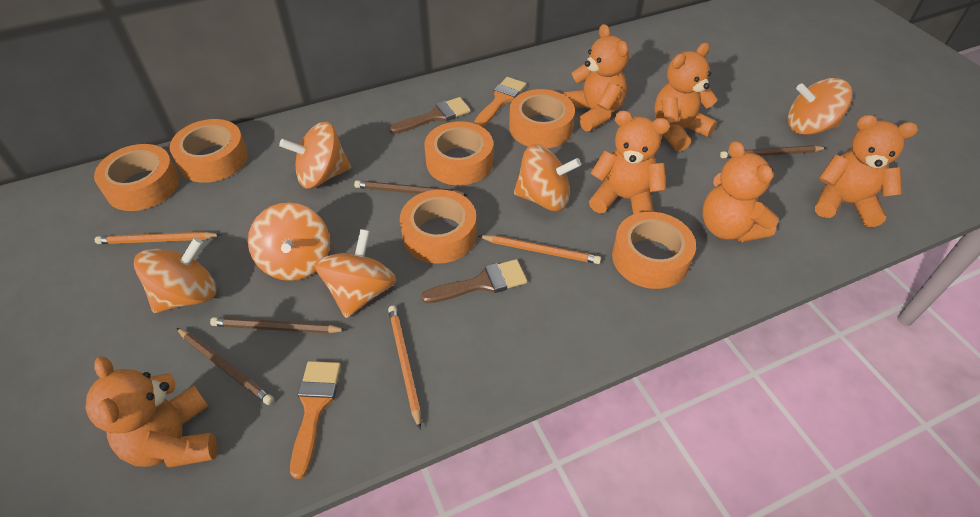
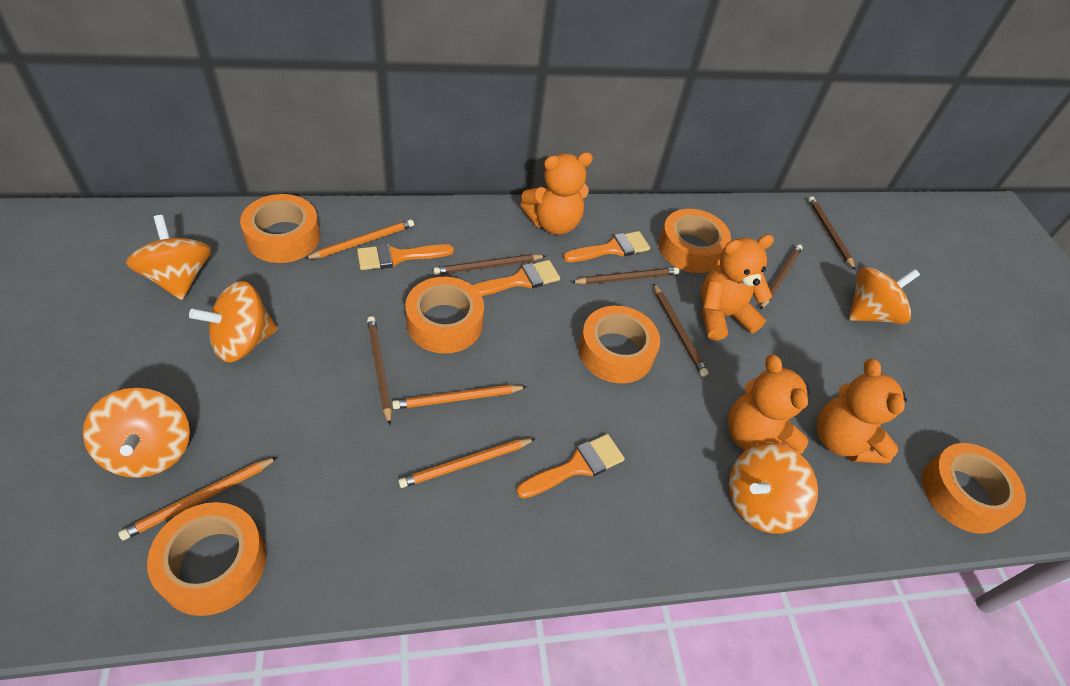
brown brush: 2 -> 0
brown pencil: 4 -> 6
orange brush: 2 -> 4
orange pencil: 3 -> 4
orange spinning top: 6 -> 5
orange teddy bear: 6 -> 4

